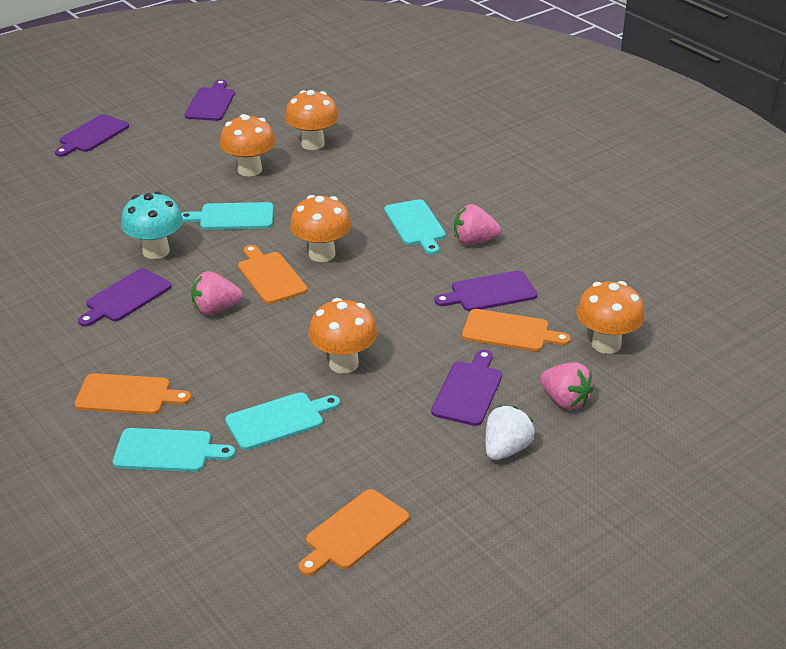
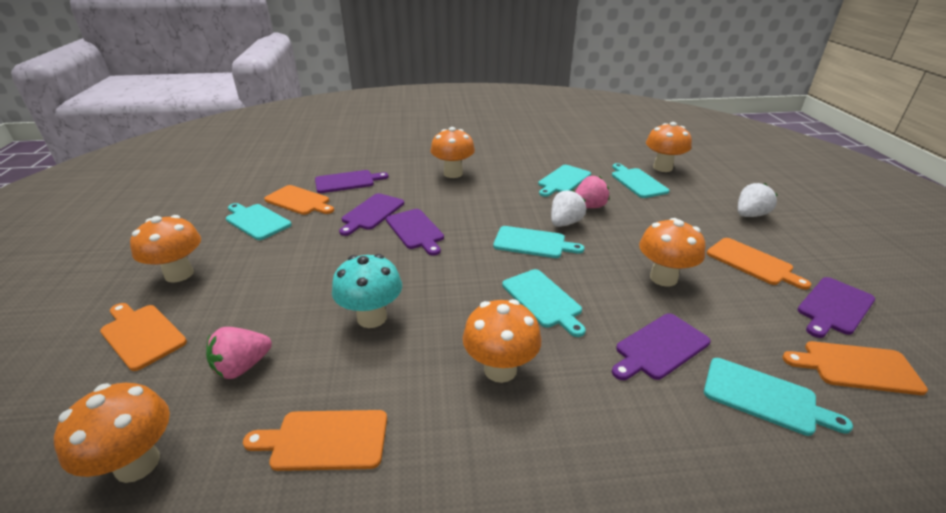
orange cutting board: 4 -> 5
orange mushroom: 5 -> 6
pink strawberry: 3 -> 2
turquoise cutting board: 4 -> 6
white strawberry: 1 -> 2

